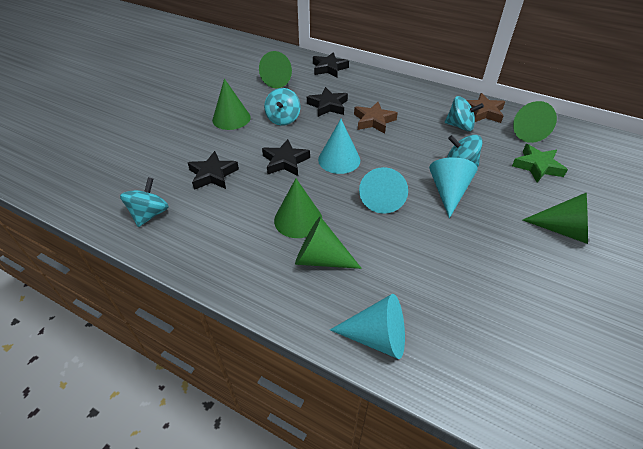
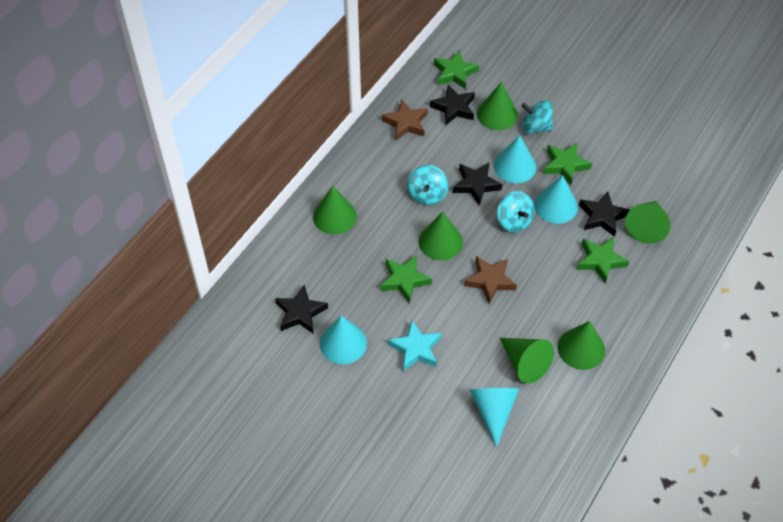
green star: 1 -> 4
turquoise spinning top: 4 -> 3
turquoise star: 0 -> 1

